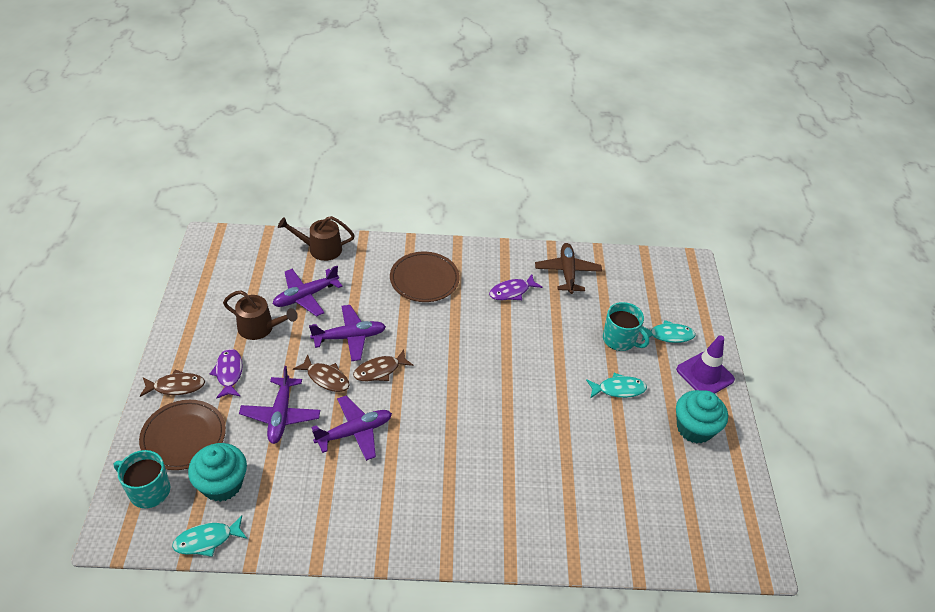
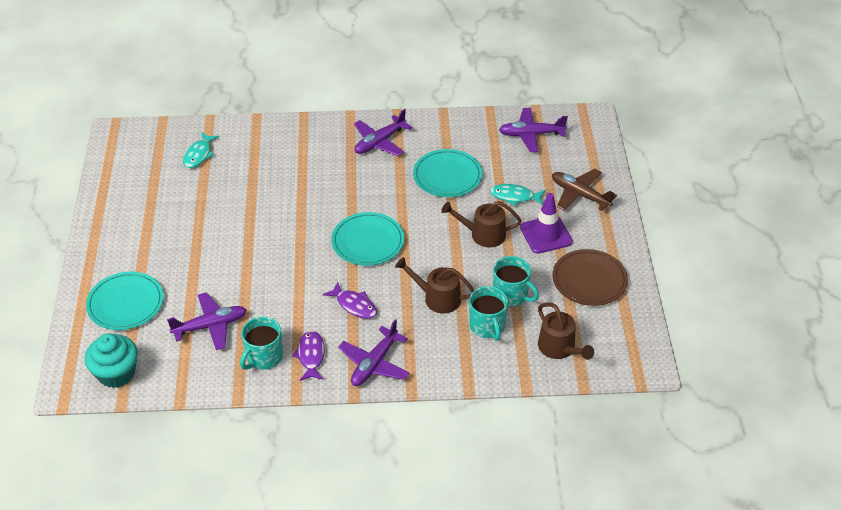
brown fish: 3 -> 0
brown plate: 2 -> 1
brown watering can: 2 -> 3
turquoise cupcake: 2 -> 1
turquoise fish: 3 -> 2
turquoise mug: 2 -> 3
turquoise plate: 0 -> 3

